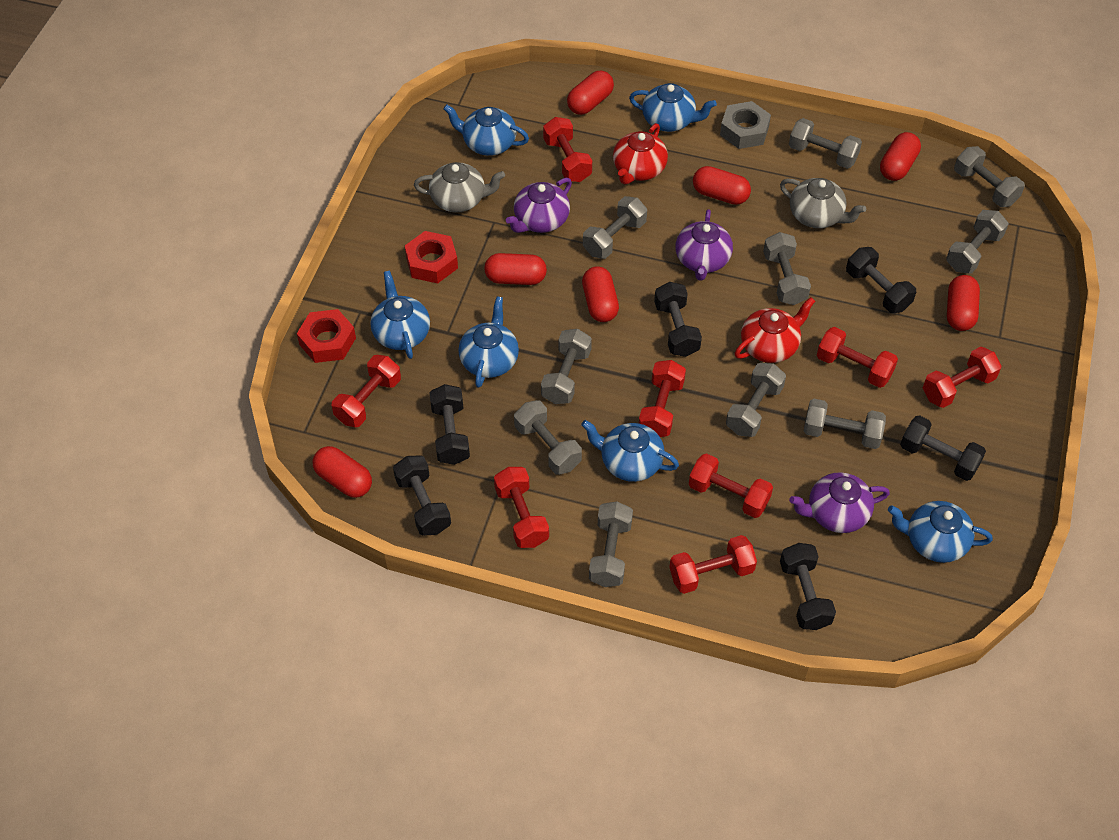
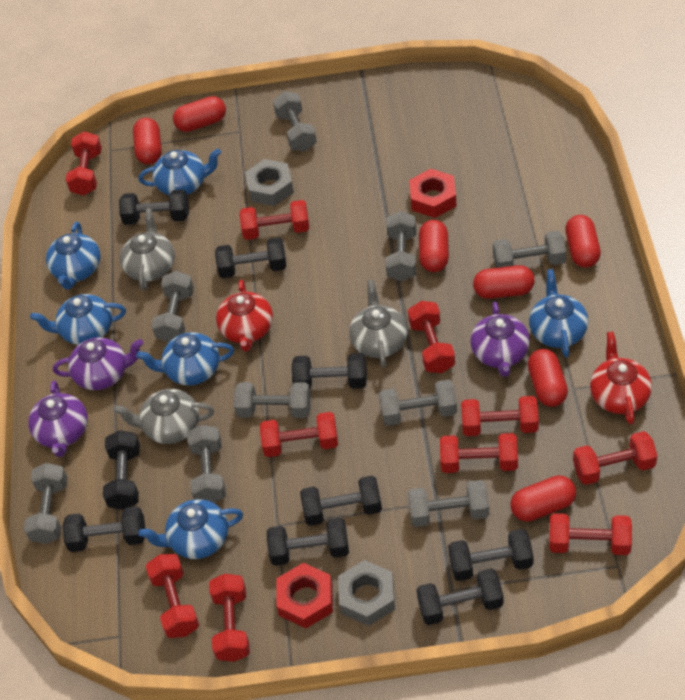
black dumbbell: 6 -> 9
grey dumbbell: 10 -> 9
grey nut: 1 -> 2
grey teapot: 2 -> 3
red dumbbell: 8 -> 10

